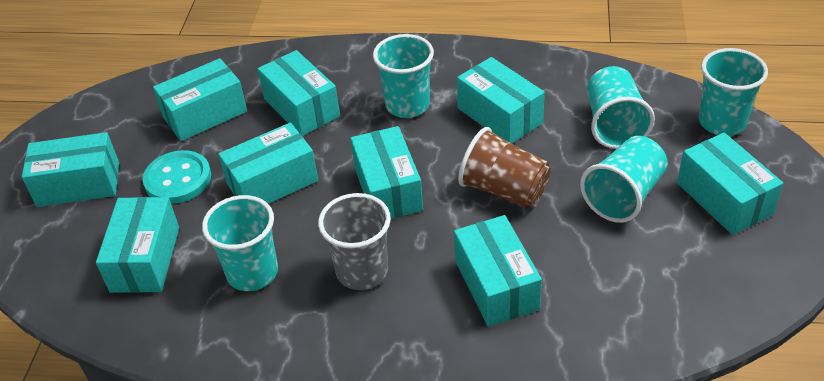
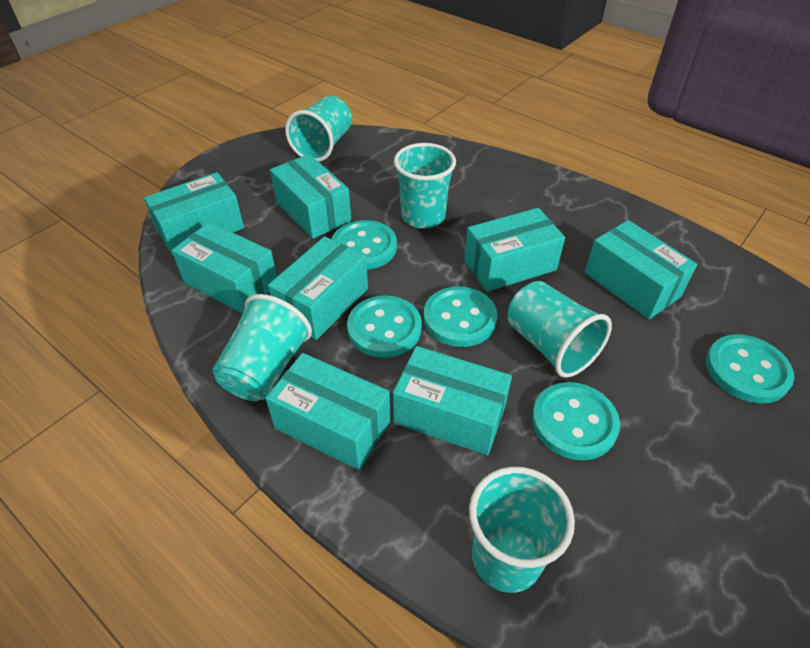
brown cup: 1 -> 0
grey cup: 1 -> 0
turquoise box: 9 -> 8
turquoise button: 1 -> 5

